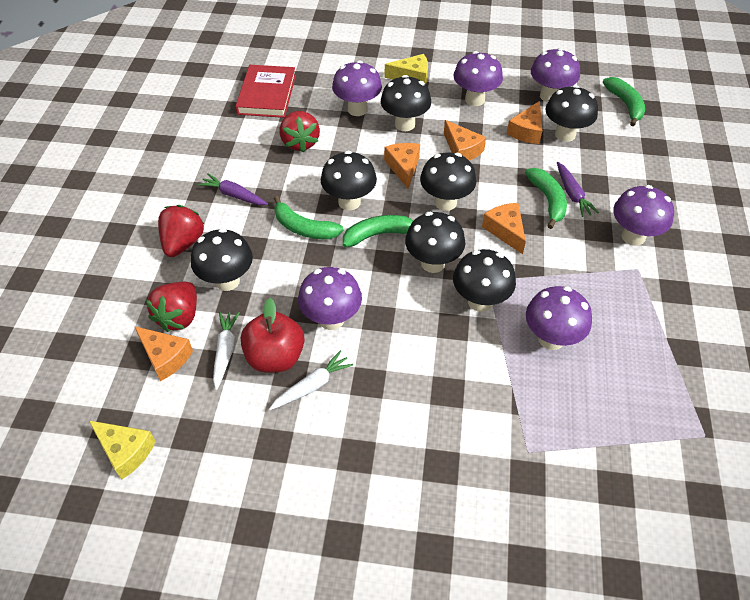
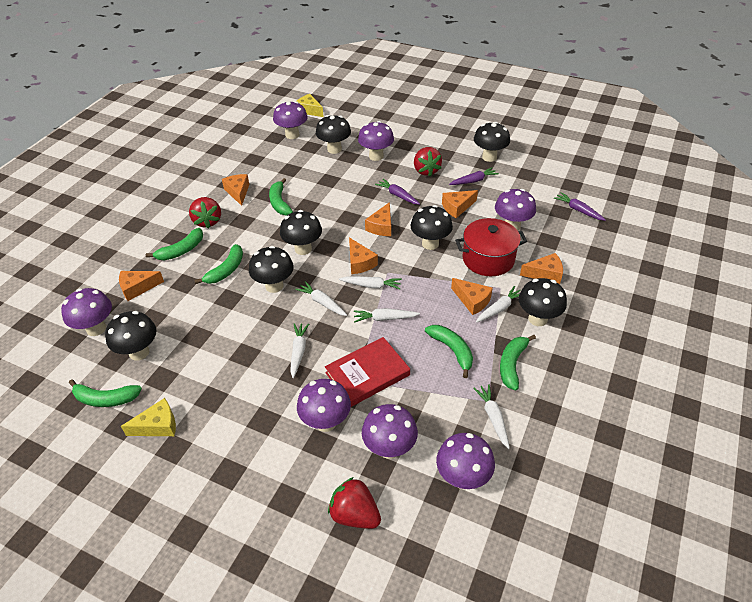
green banana: 4 -> 6
orange cheese: 5 -> 7
purple carrot: 2 -> 3
purple mushroom: 6 -> 7
red apple: 1 -> 0
red pot: 0 -> 1
white carrot: 2 -> 6

